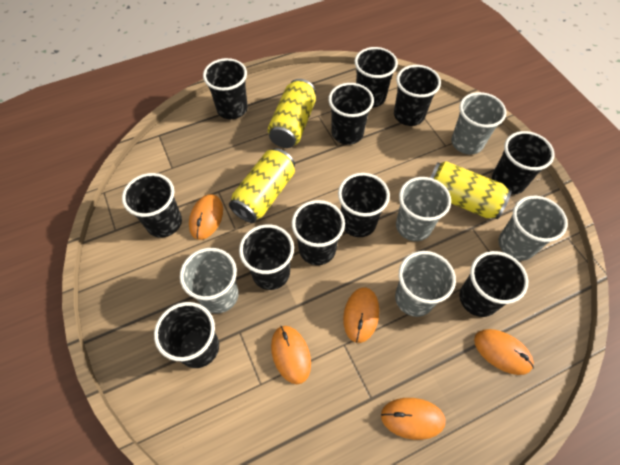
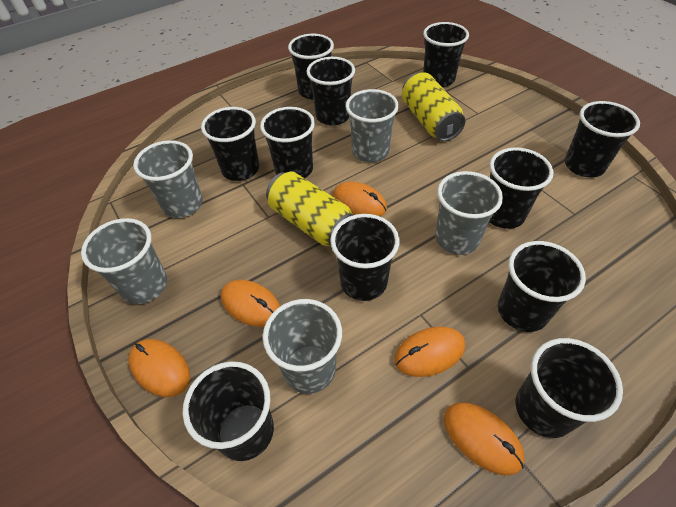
yellow can: 3 -> 2

